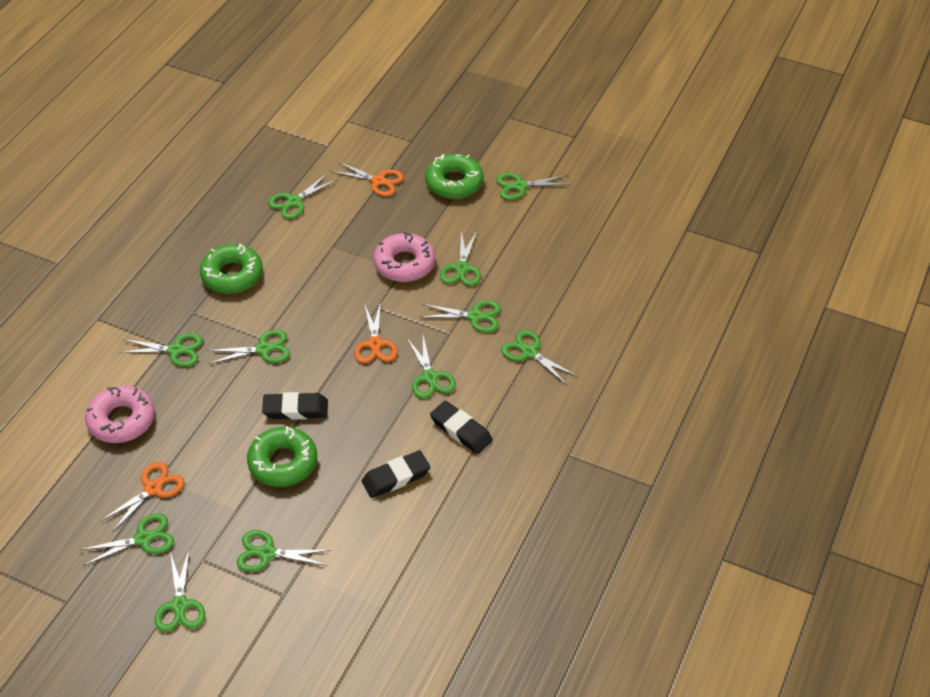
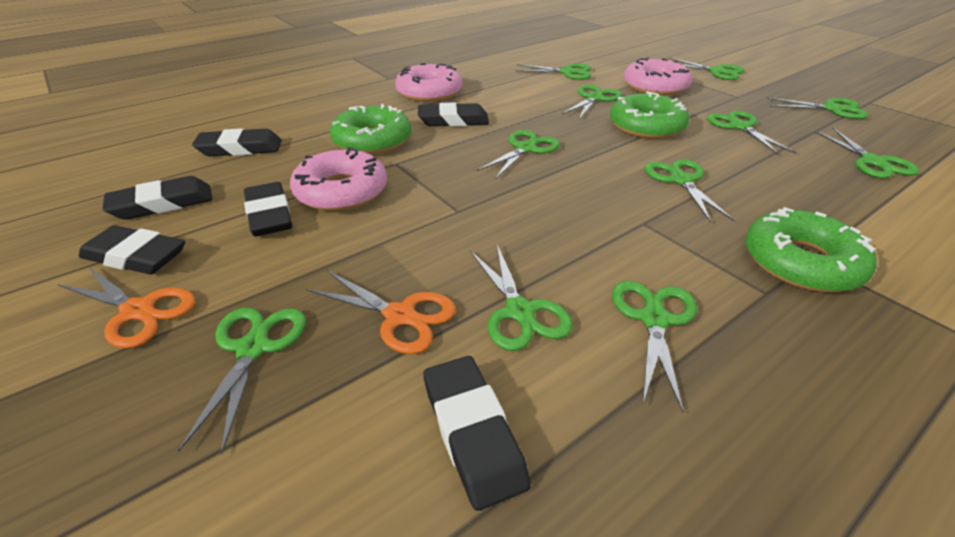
black eraser: 3 -> 6
orange scissors: 3 -> 2
pink donut: 2 -> 3

